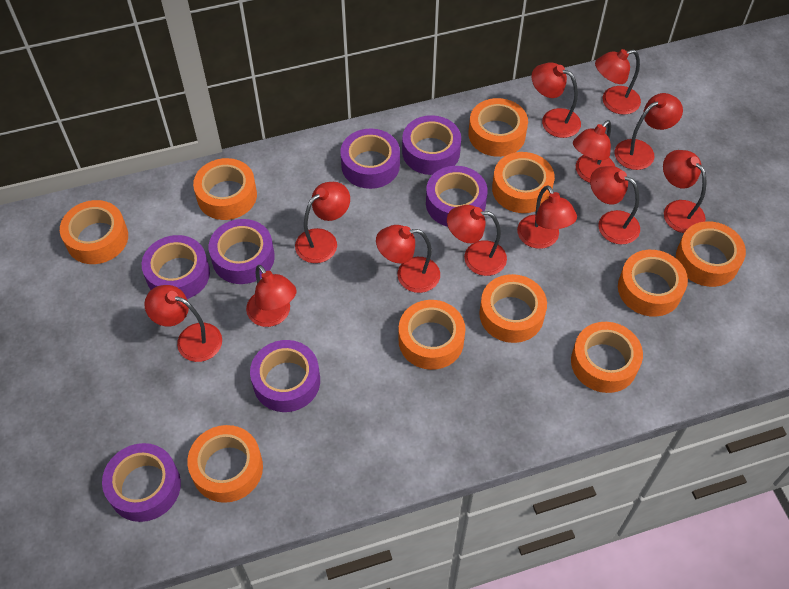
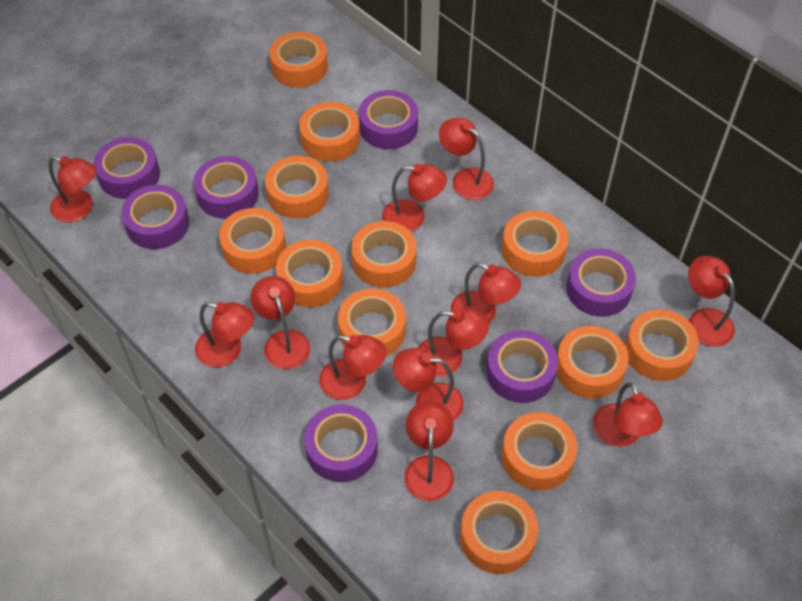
orange tape: 10 -> 12

